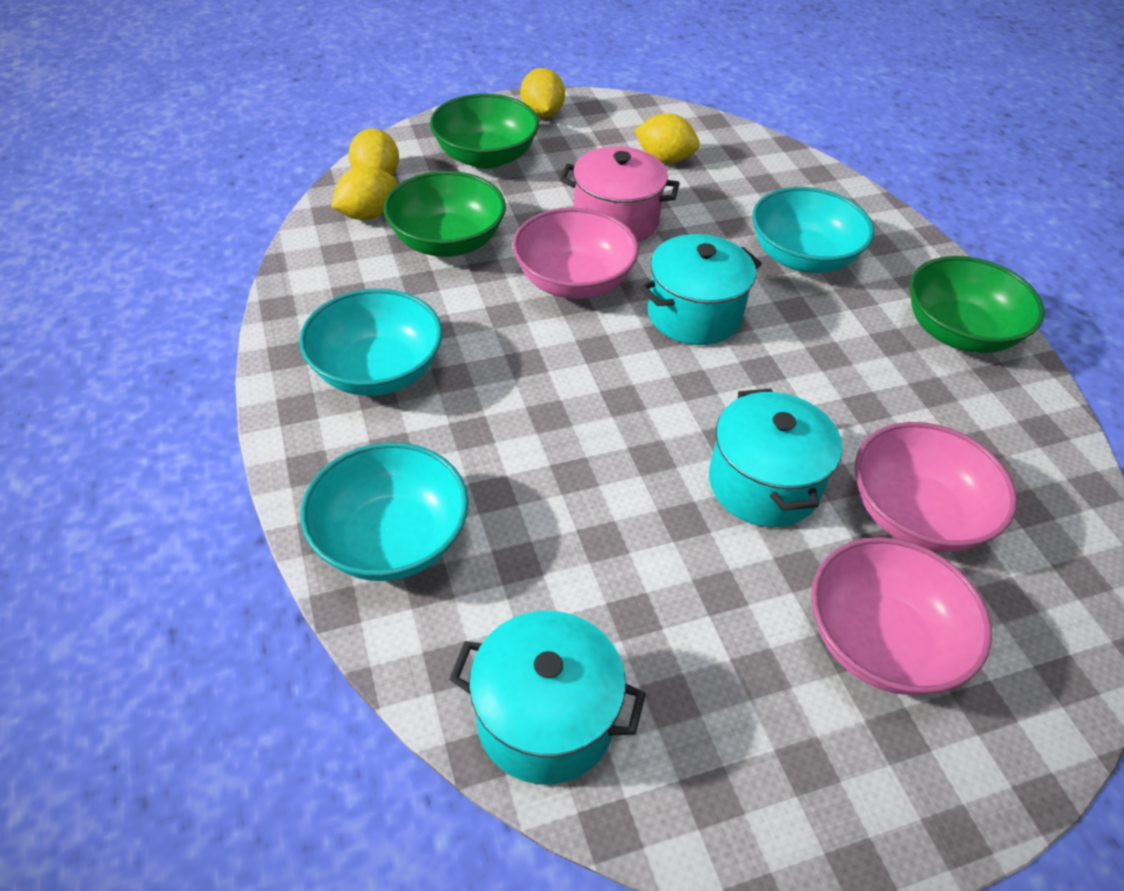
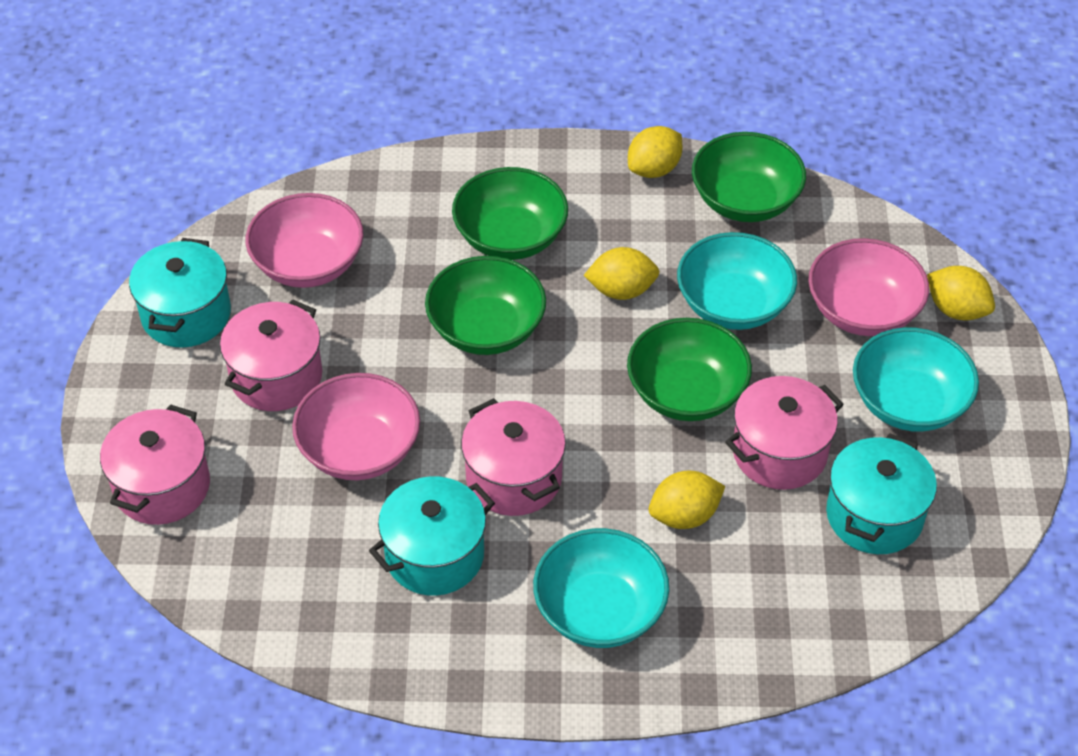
green bowl: 3 -> 4
pink pot: 1 -> 4

